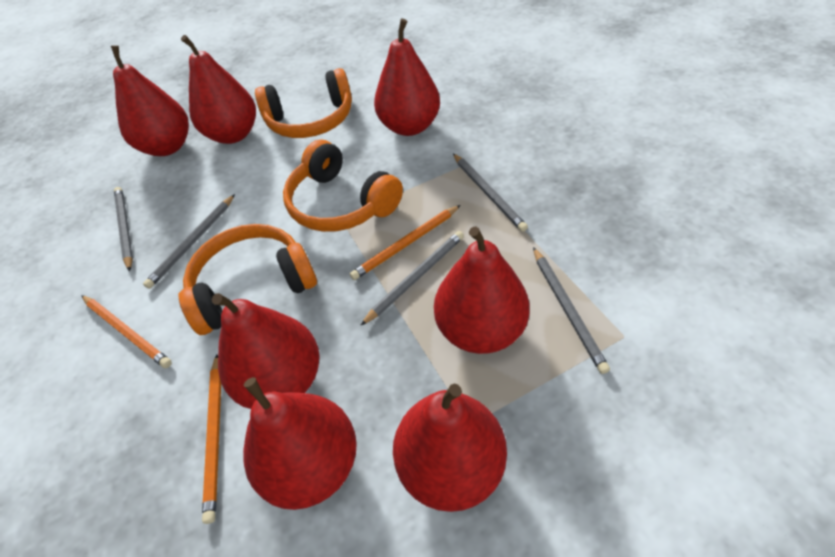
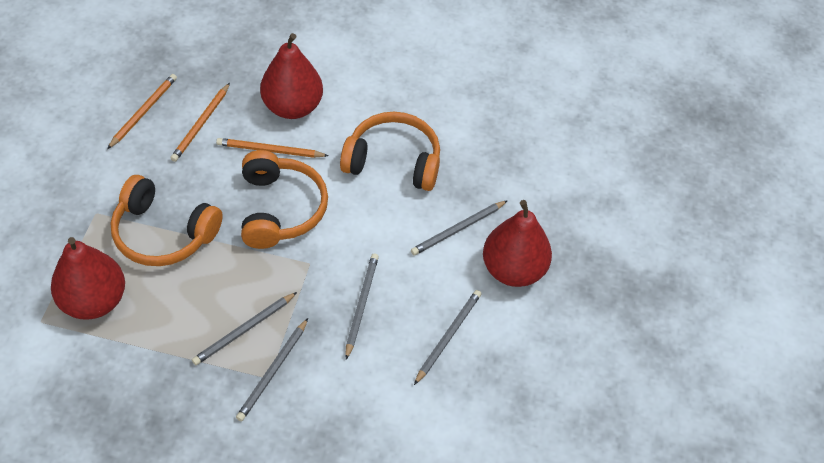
red pear: 7 -> 3

